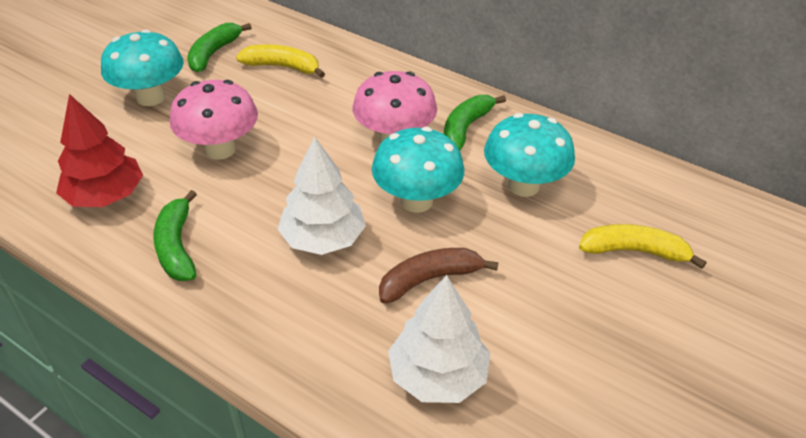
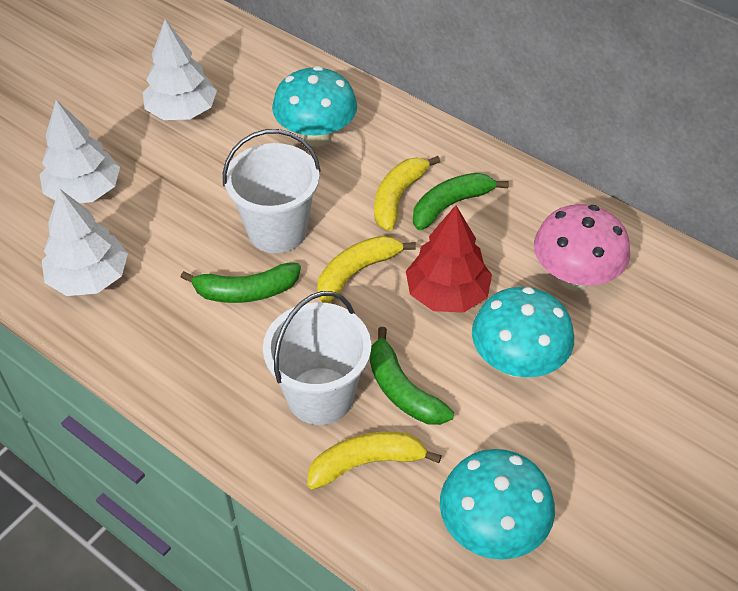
brown banana: 1 -> 0
pink mushroom: 2 -> 1
white bucket: 0 -> 2
white tree: 2 -> 3
yellow banana: 2 -> 3

